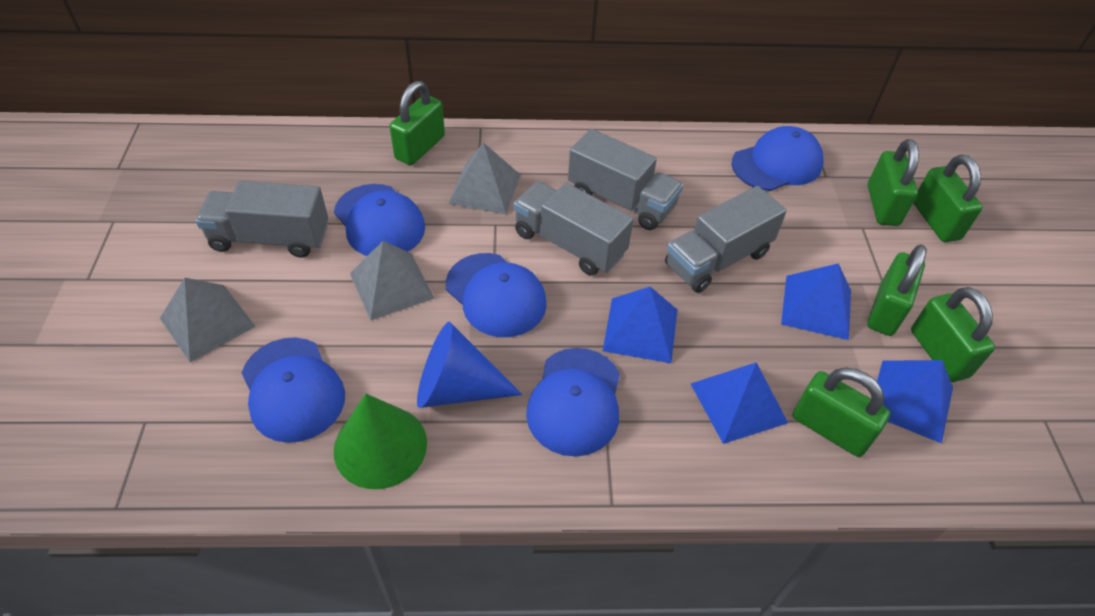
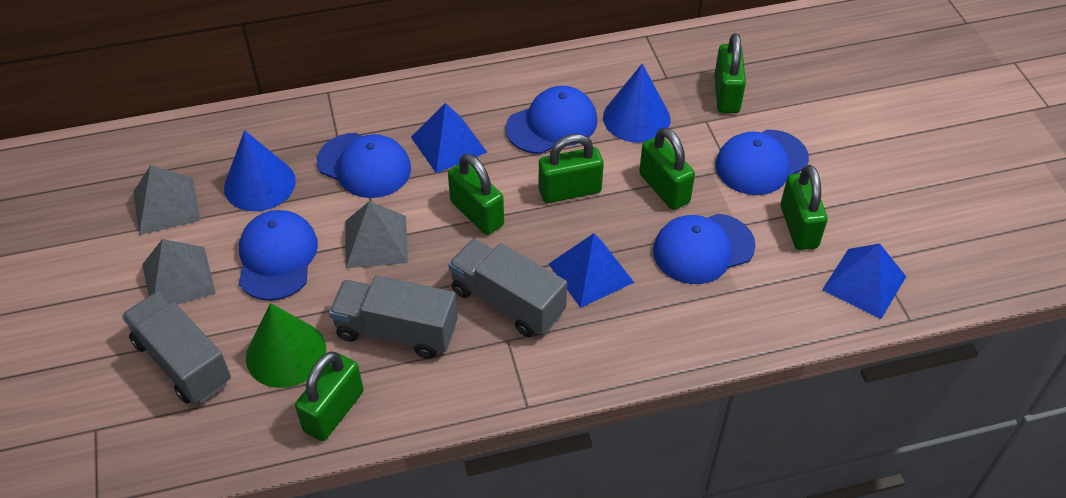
blue cone: 1 -> 2
blue pyramid: 4 -> 3
grey truck: 4 -> 3

